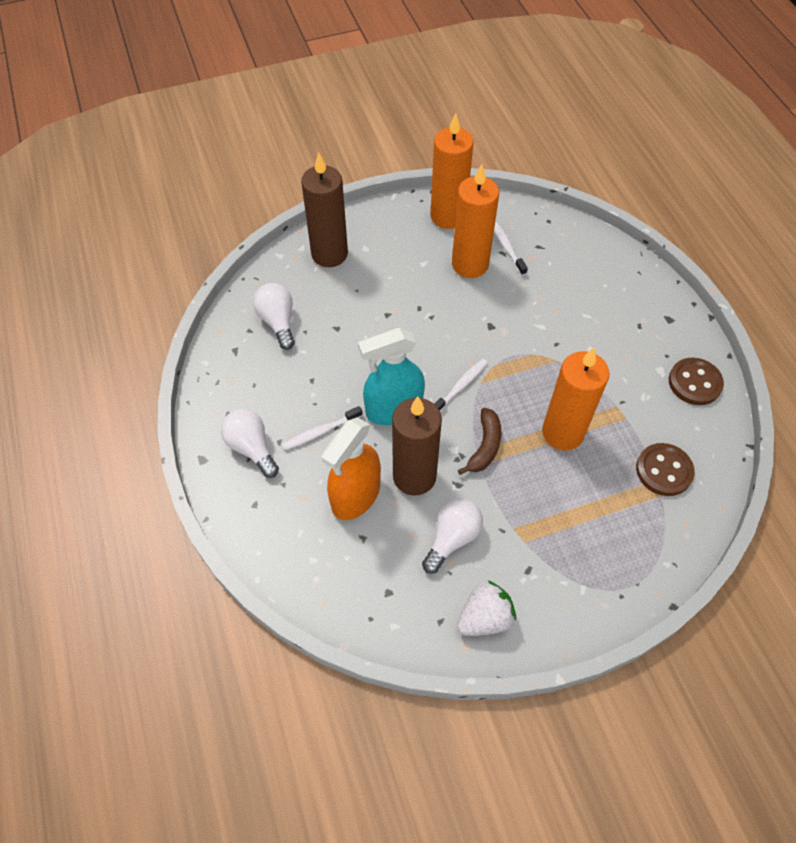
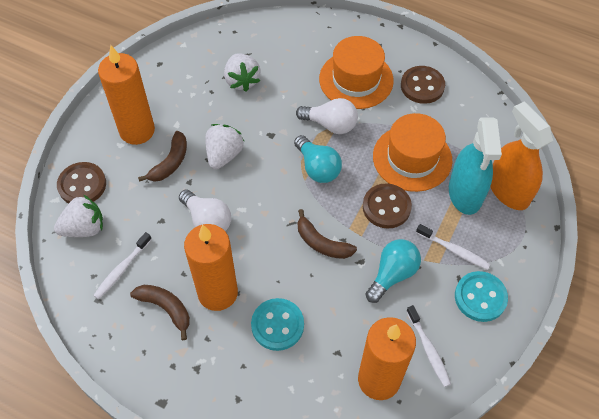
brown banana: 1 -> 3
brown button: 2 -> 3
brown candle: 2 -> 0
orange hat: 0 -> 2
turquoise button: 0 -> 2
turquoise light bulb: 0 -> 2
white light bulb: 3 -> 2
white strawberry: 1 -> 3

